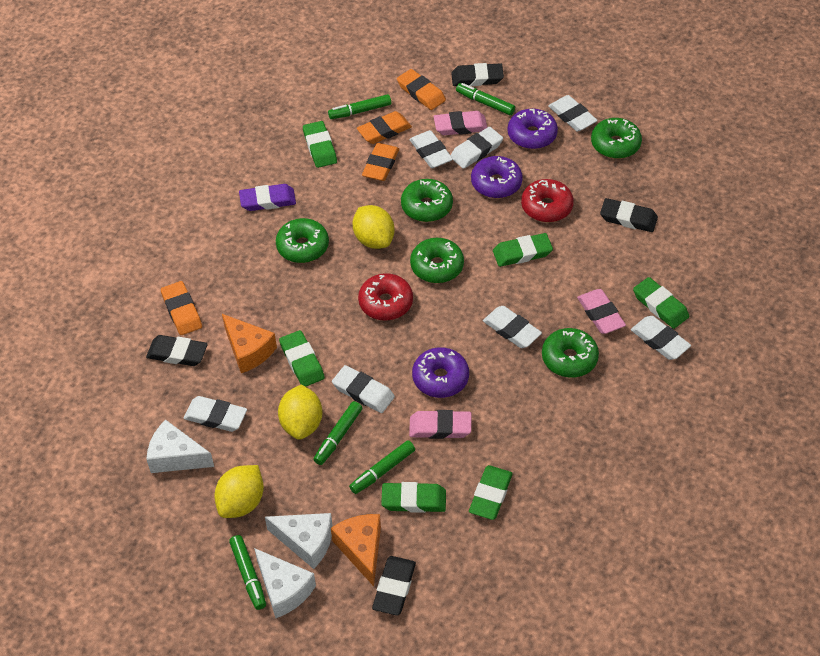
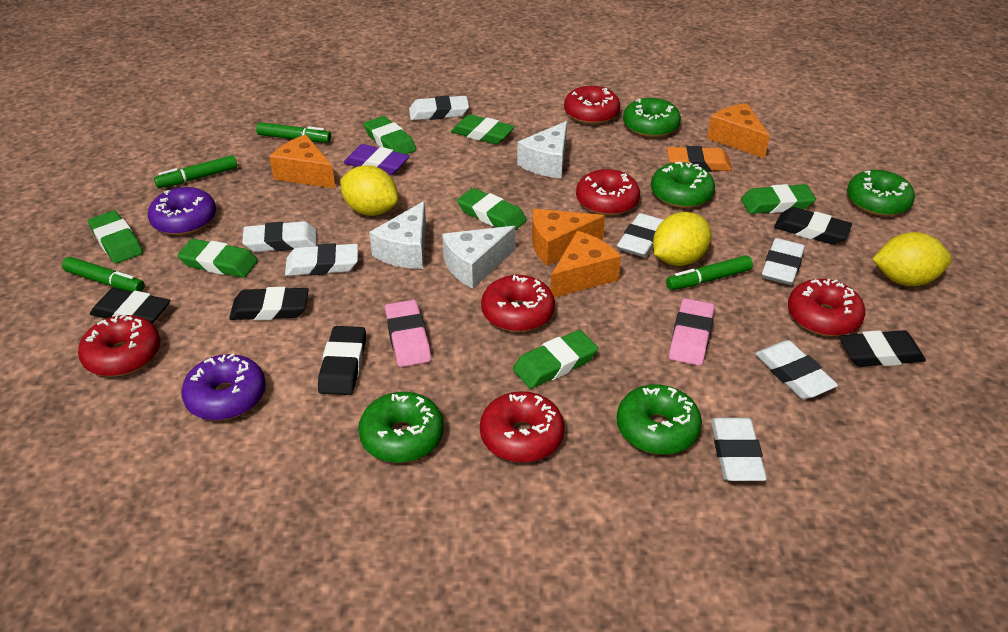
black eraser: 4 -> 5
green eraser: 6 -> 7
green marker: 5 -> 4
orange cheese: 2 -> 4
orange eraser: 4 -> 1
pink eraser: 3 -> 2
purple donut: 3 -> 2
red donut: 2 -> 6

